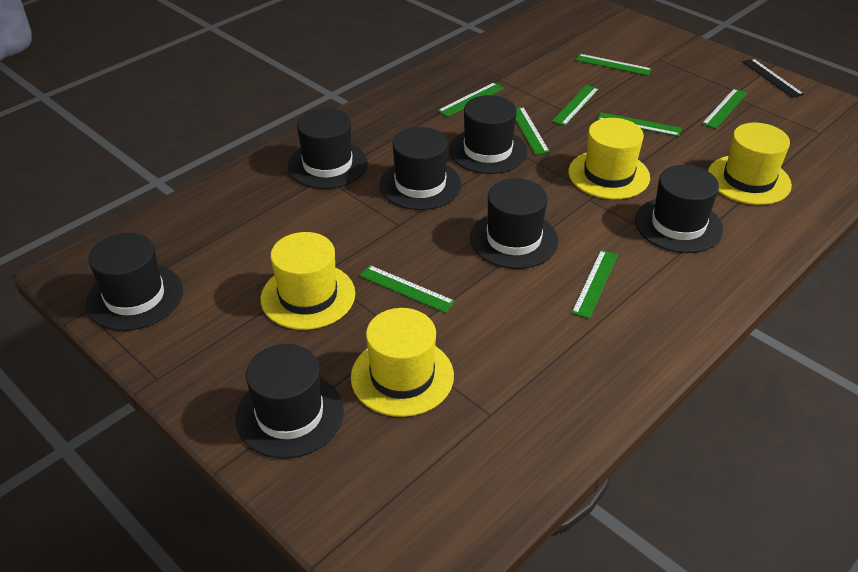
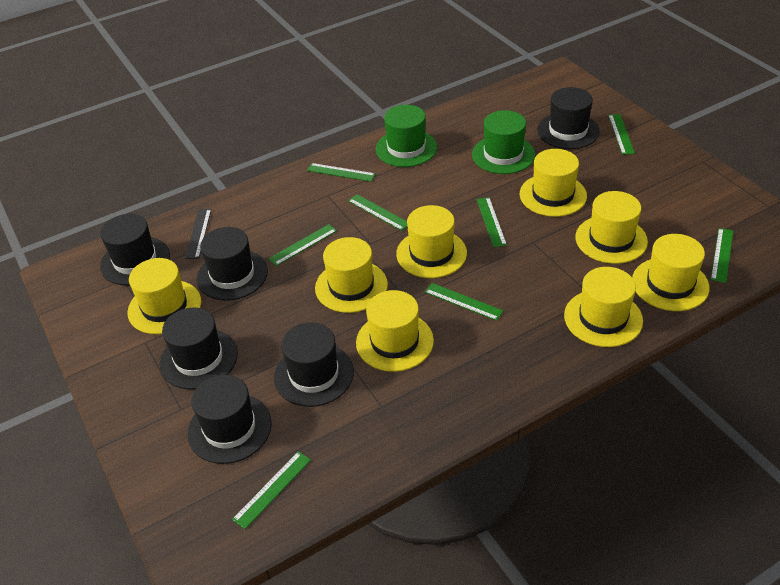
black hat: 7 -> 6
green hat: 0 -> 2
yellow hat: 4 -> 8

